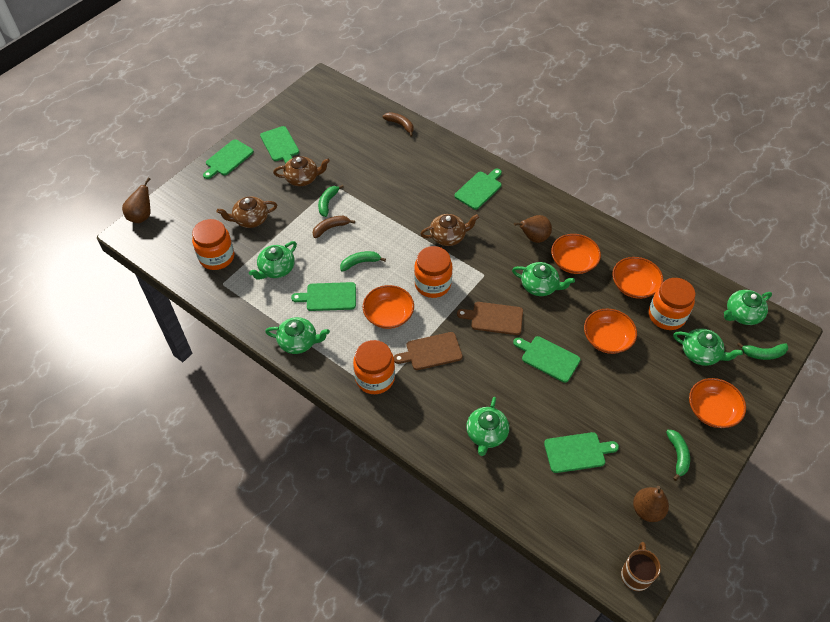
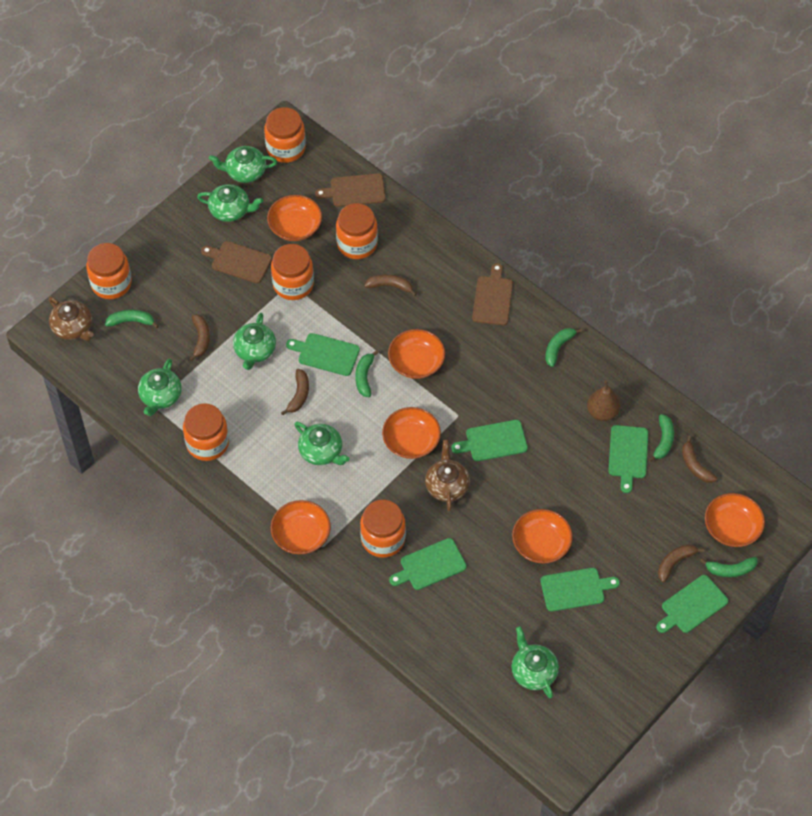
brown banana: 2 -> 5
brown cutting board: 2 -> 3
brown mug: 1 -> 0
brown pear: 3 -> 1
brown teapot: 3 -> 2
green banana: 4 -> 5
orange bowl: 5 -> 6
orange jar: 4 -> 6

